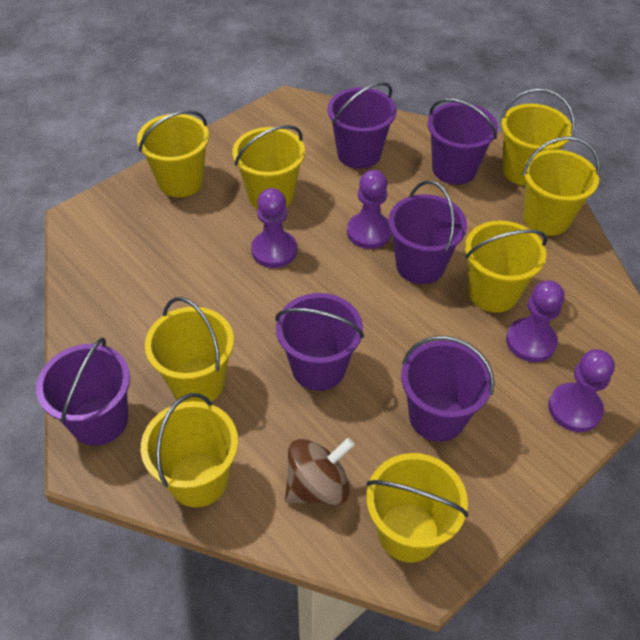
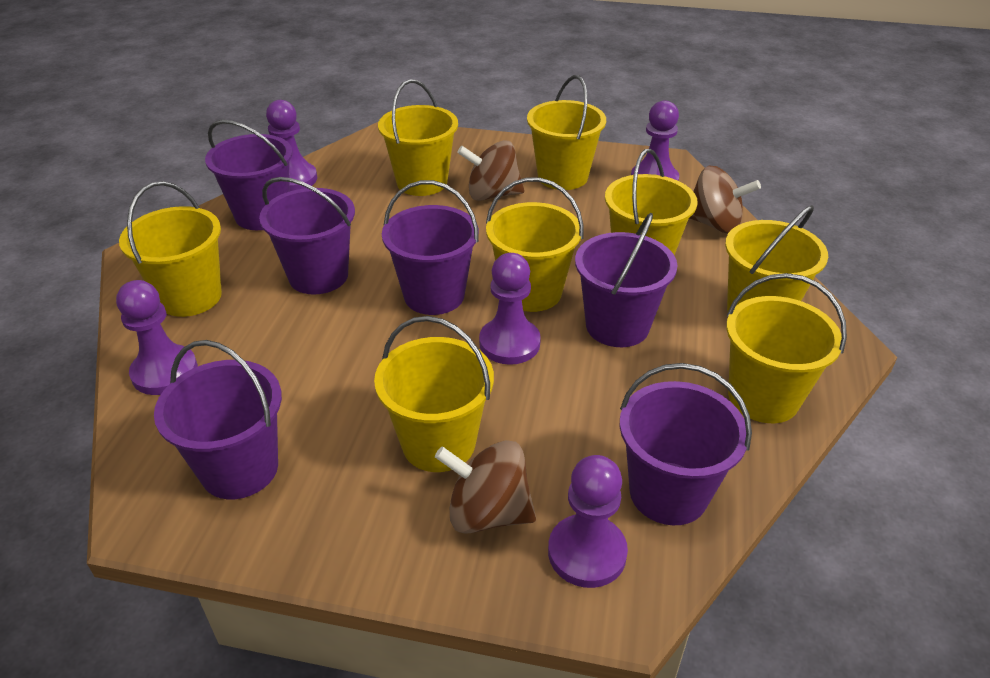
brown spinning top: 1 -> 3
purple pawn: 4 -> 5

